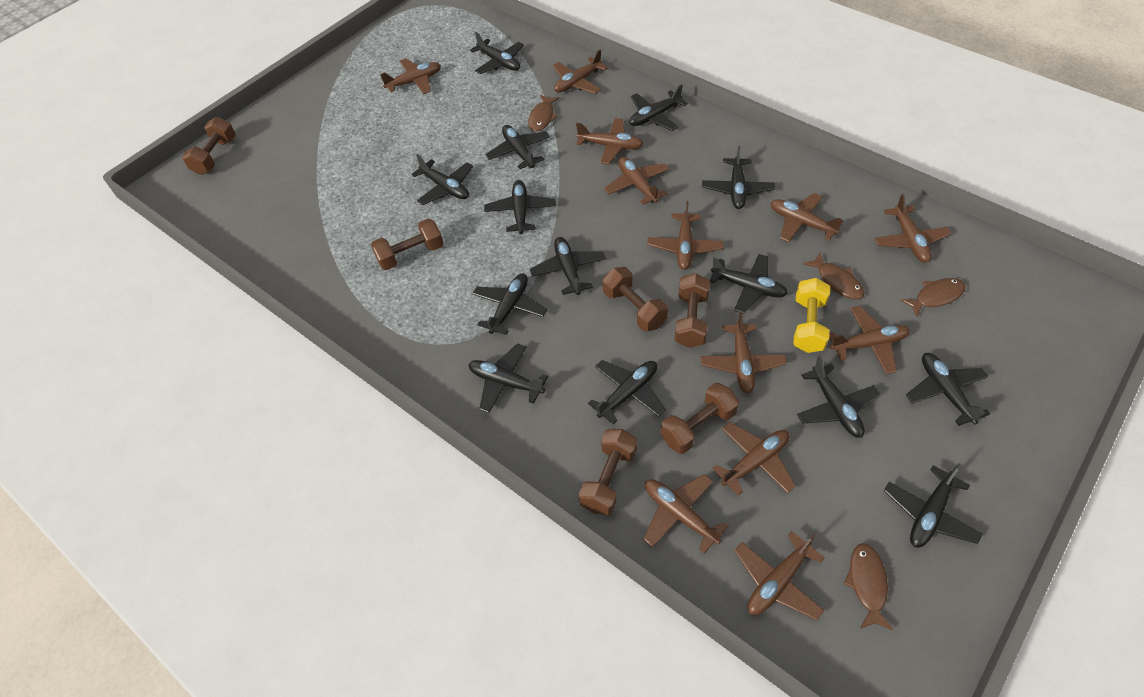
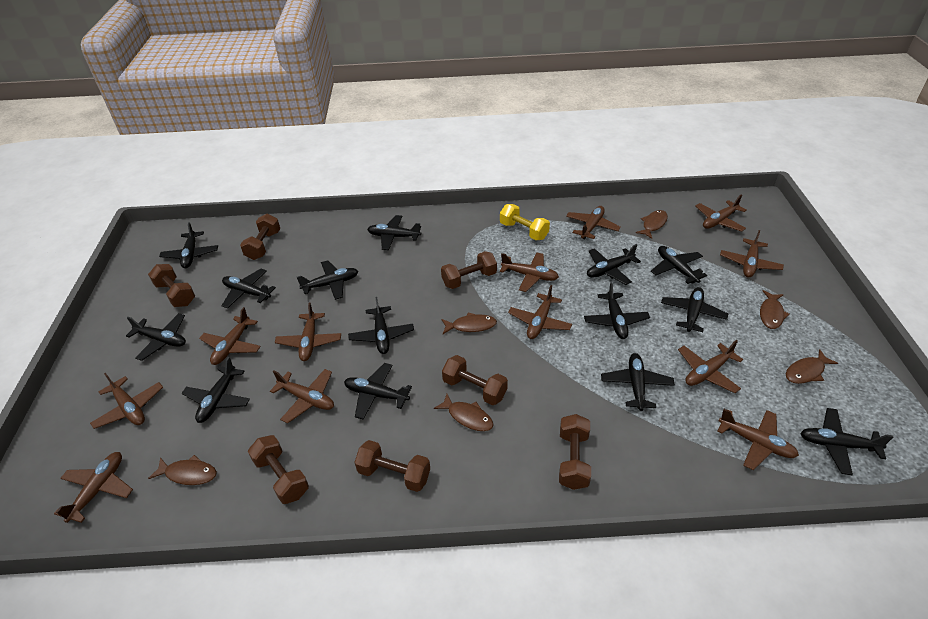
brown dumbbell: 6 -> 7
brown fish: 4 -> 6

